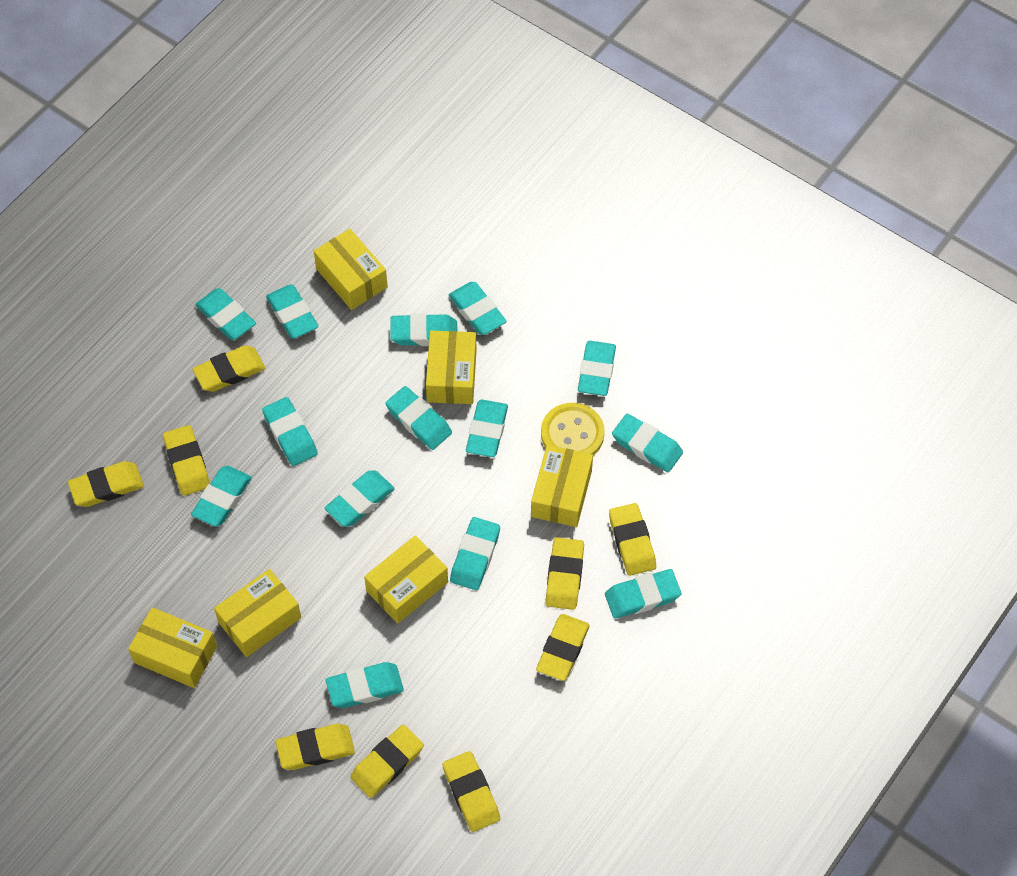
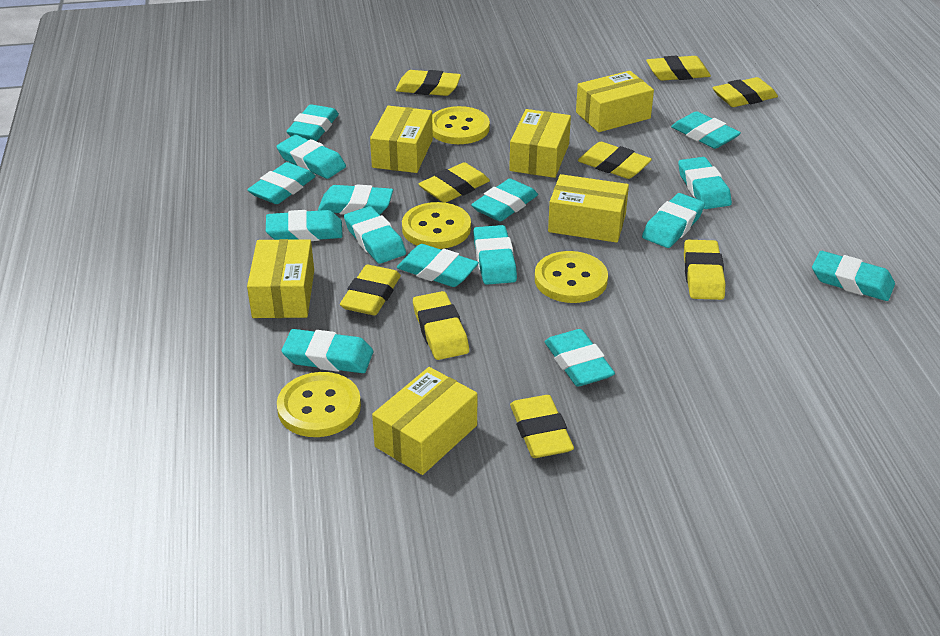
turquoise eraser: 14 -> 15
yellow button: 1 -> 4

